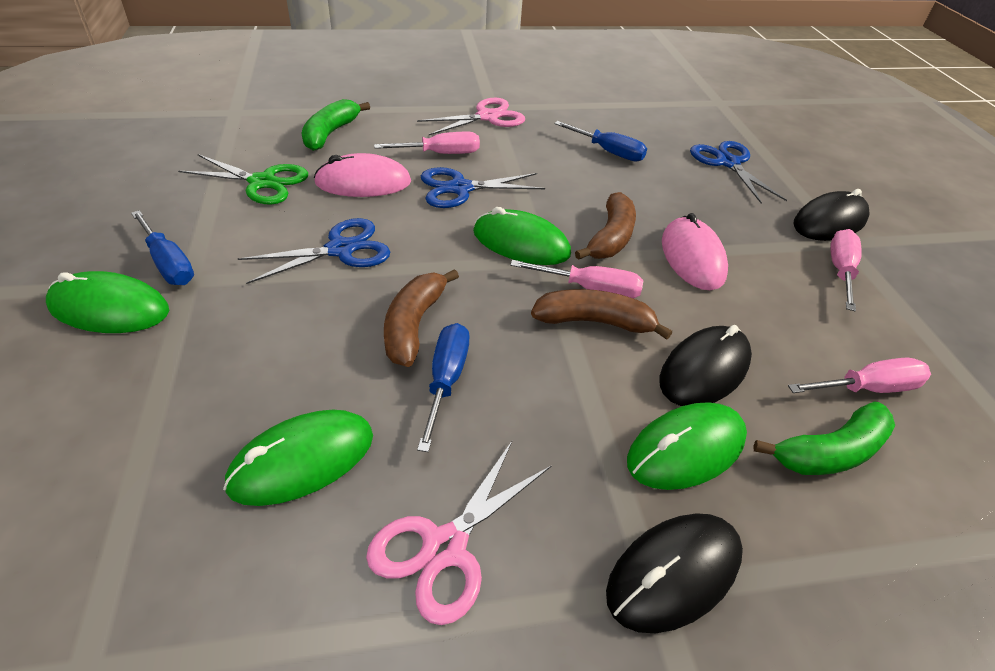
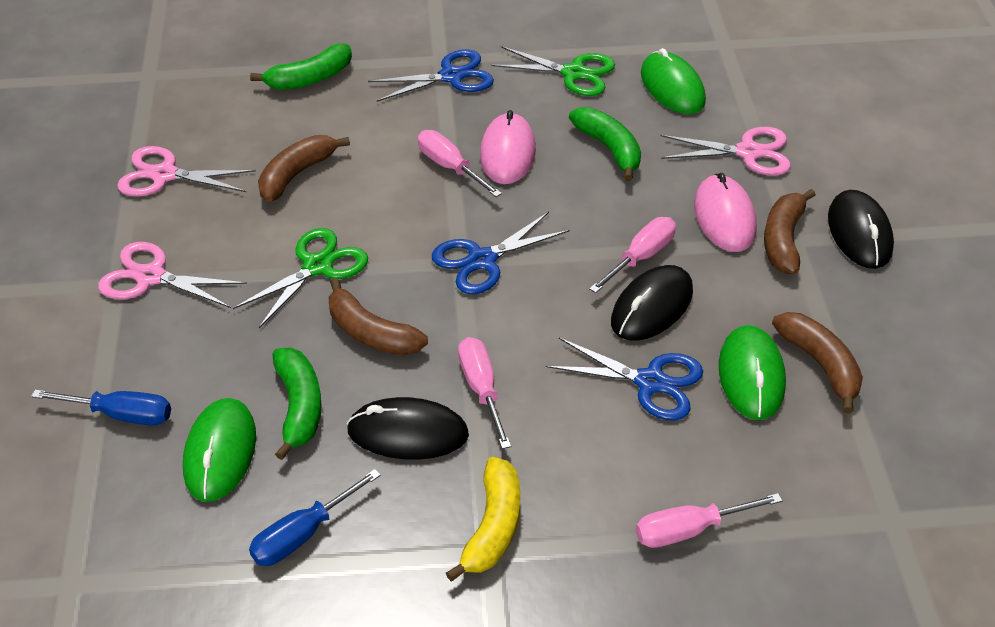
blue screwdriver: 3 -> 2
brown banana: 3 -> 4
green banana: 2 -> 3
green mouse: 4 -> 3
green scissors: 1 -> 2
pink scissors: 2 -> 3
yellow banana: 0 -> 1

